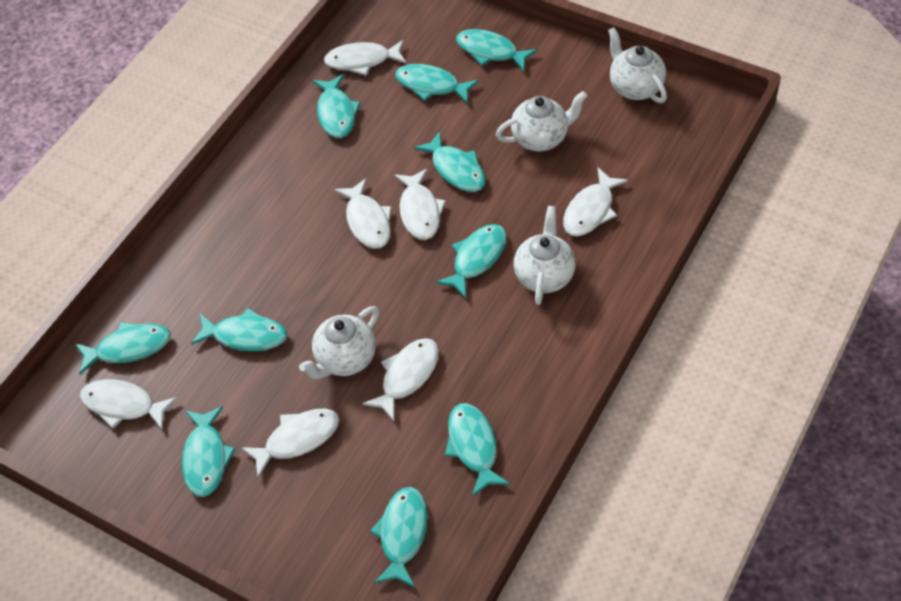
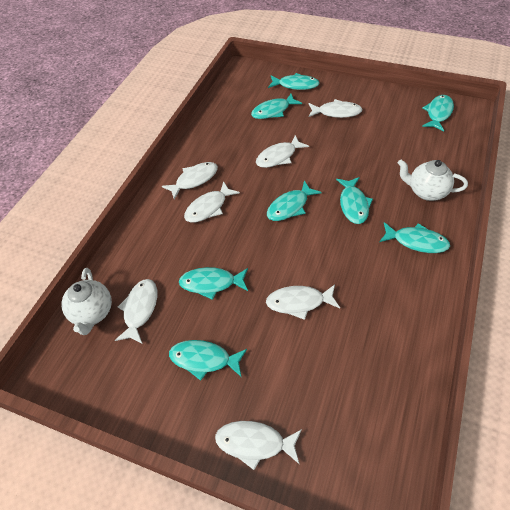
turquoise fish: 10 -> 8
white teapot: 4 -> 2

